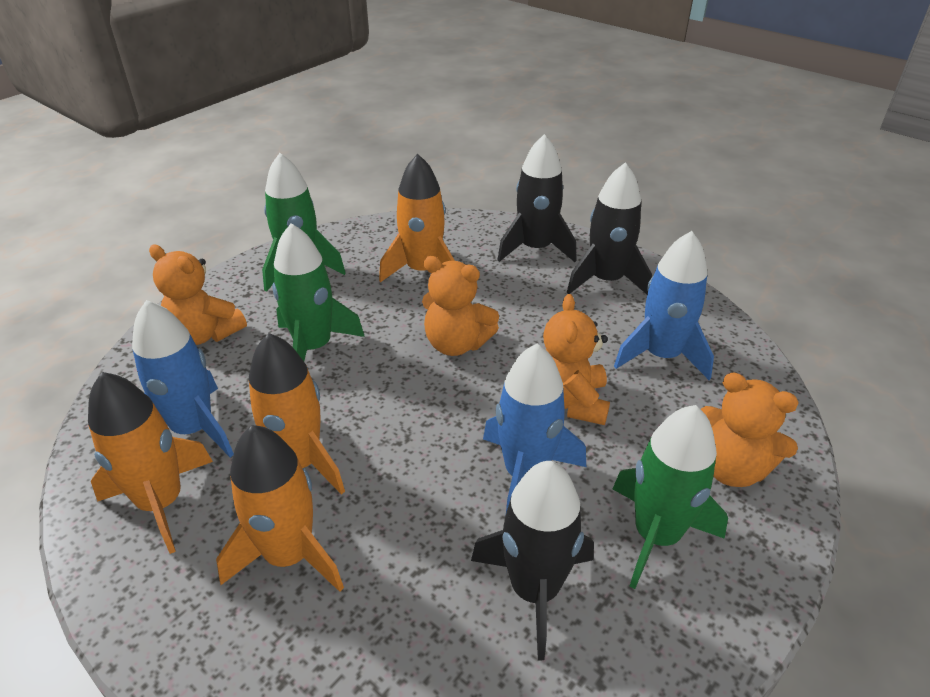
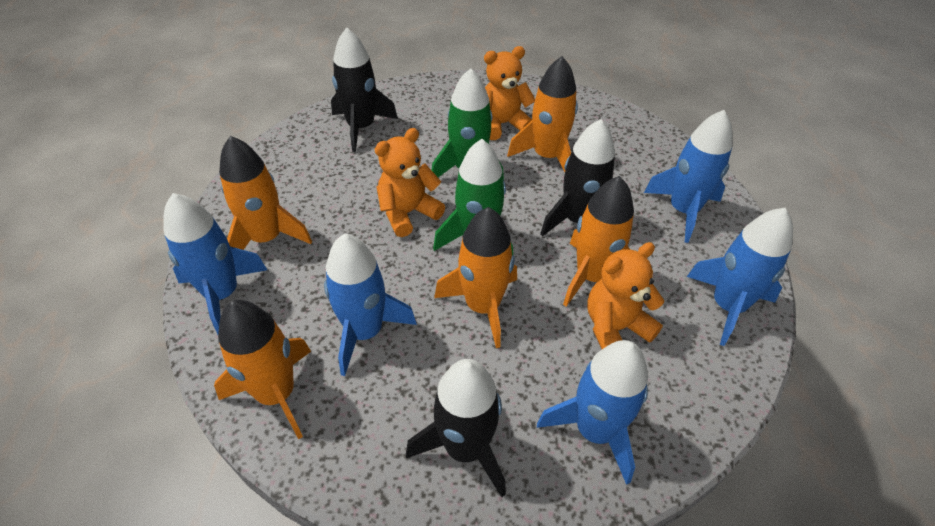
blue rocket: 3 -> 5
green rocket: 3 -> 2
orange rocket: 4 -> 5
orange teddy bear: 4 -> 3

